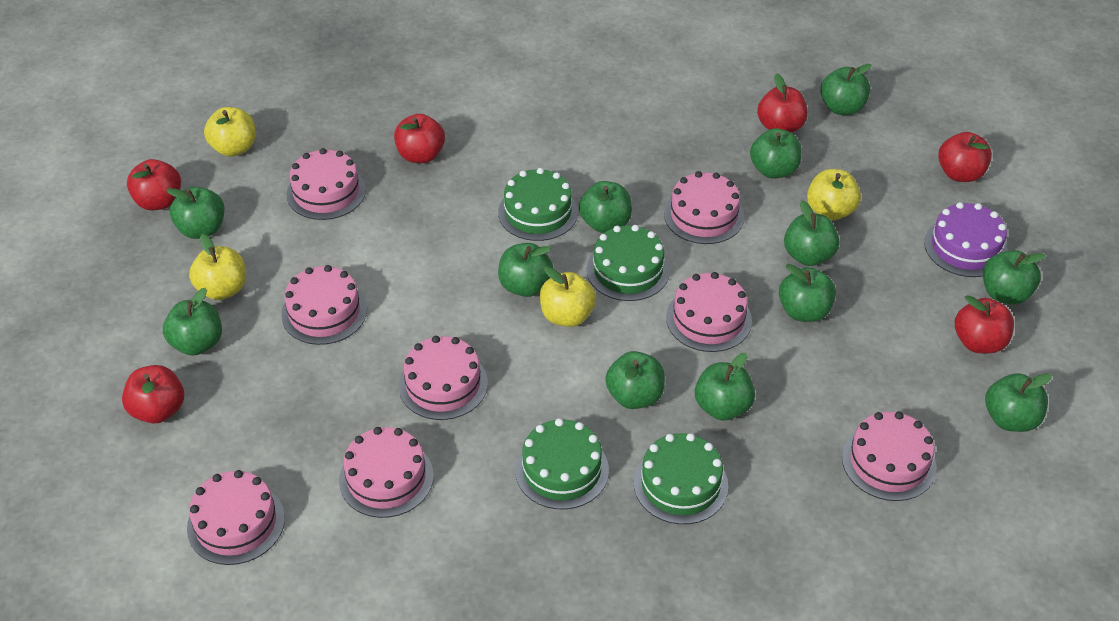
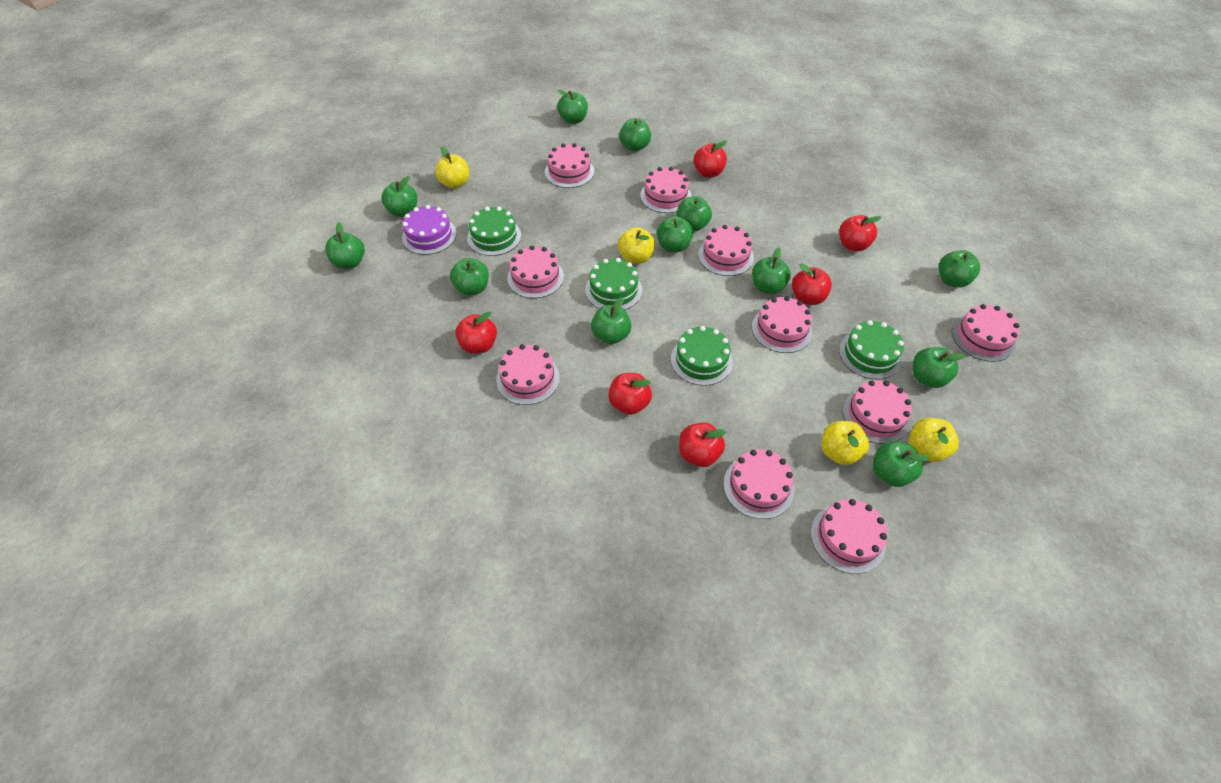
pink cake: 8 -> 10

